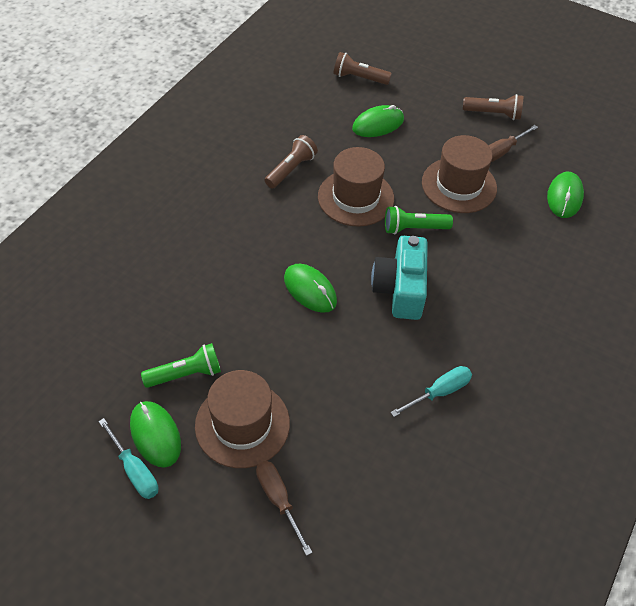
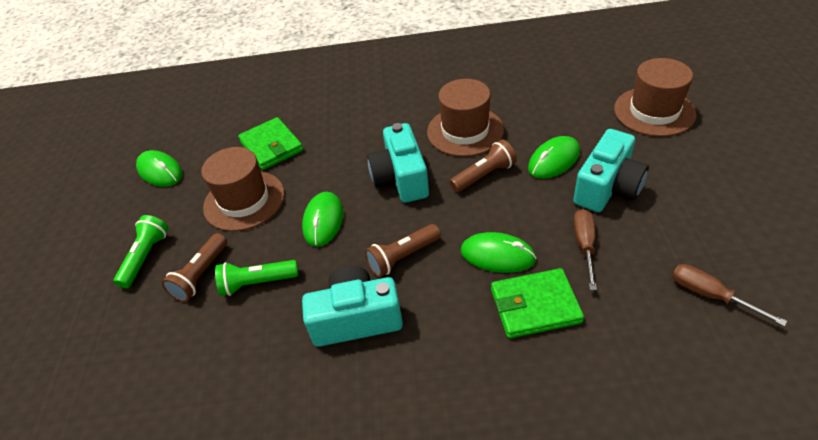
green wallet: 0 -> 2
turquoise camera: 1 -> 3
turquoise screwdriver: 2 -> 0

